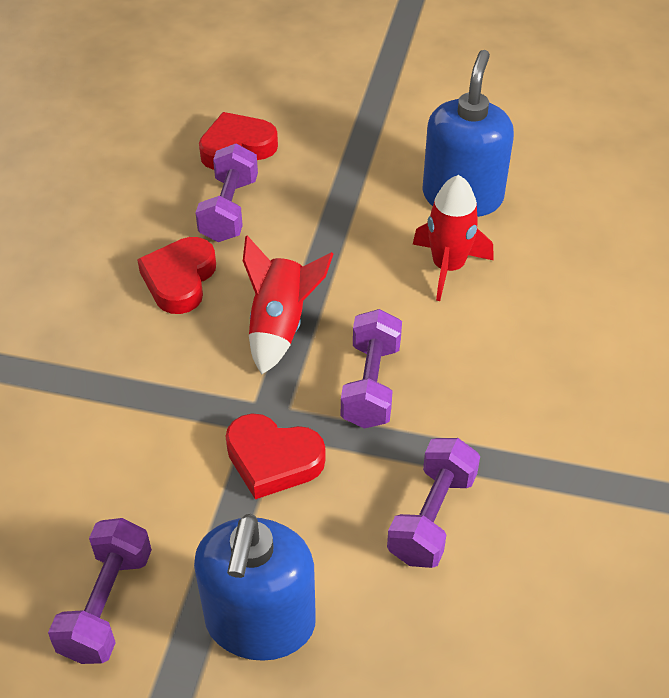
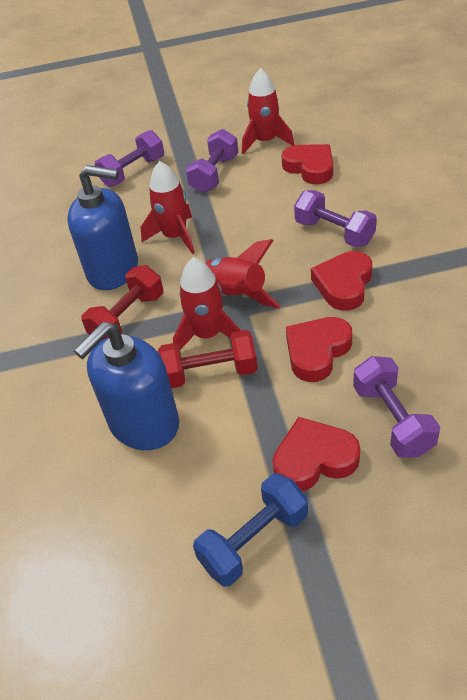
blue dumbbell: 0 -> 1
red dumbbell: 0 -> 2
red heart: 3 -> 4
red rocket: 2 -> 4

